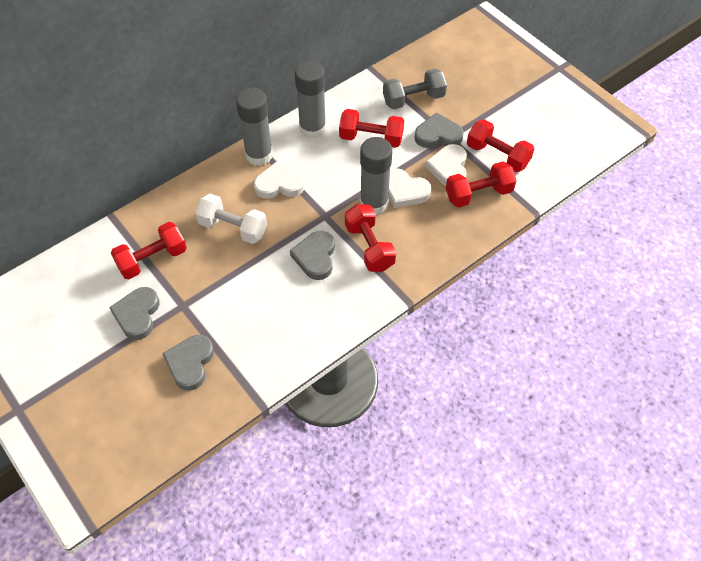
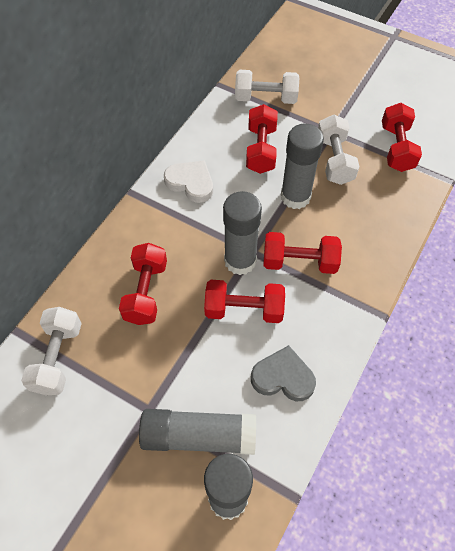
grey dumbbell: 1 -> 0
grey glue stick: 3 -> 4
grey heart: 4 -> 1
white dumbbell: 1 -> 3
white heart: 3 -> 1

